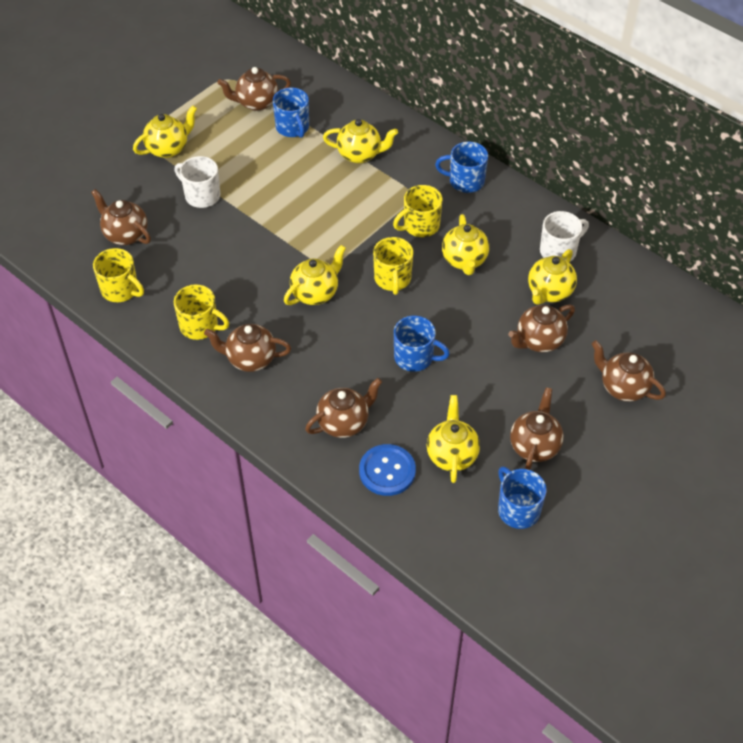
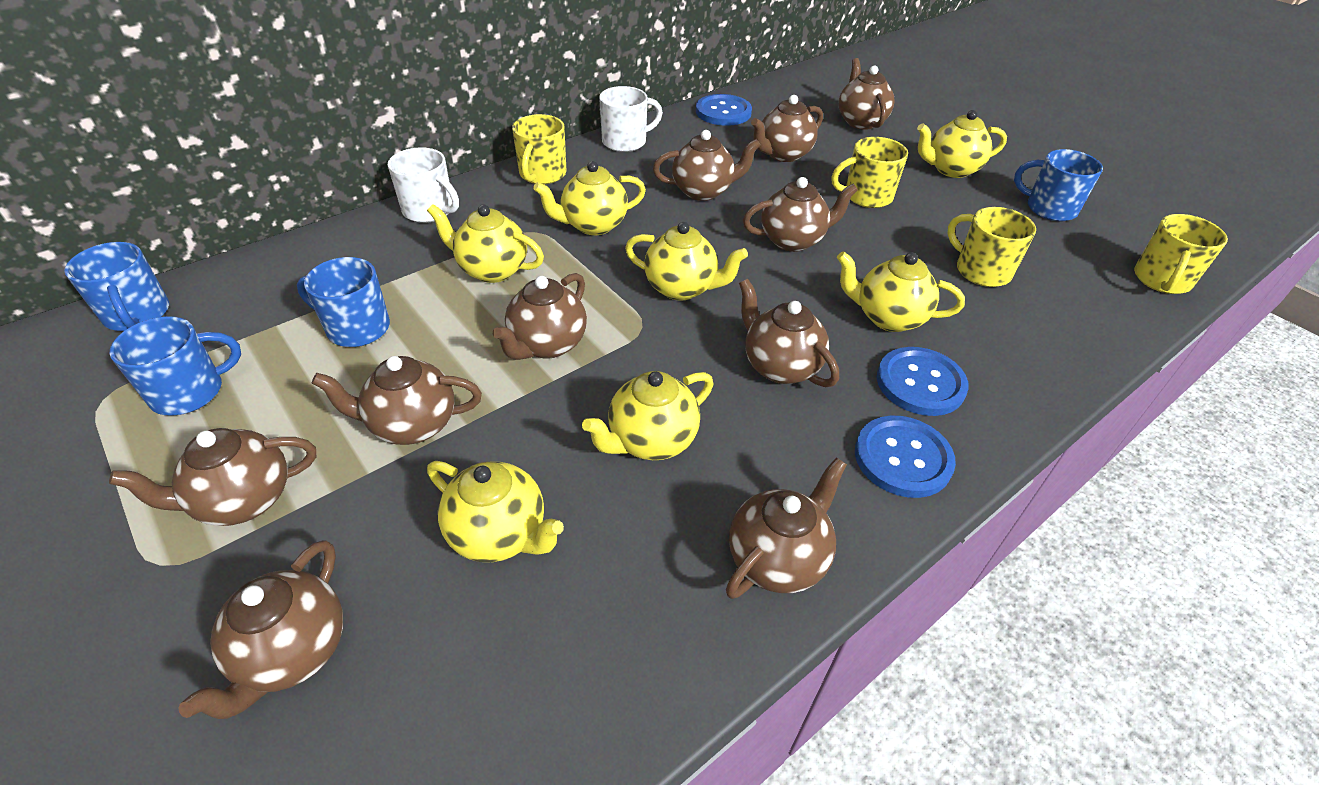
blue button: 1 -> 3
brown teapot: 7 -> 10
yellow teapot: 6 -> 7

